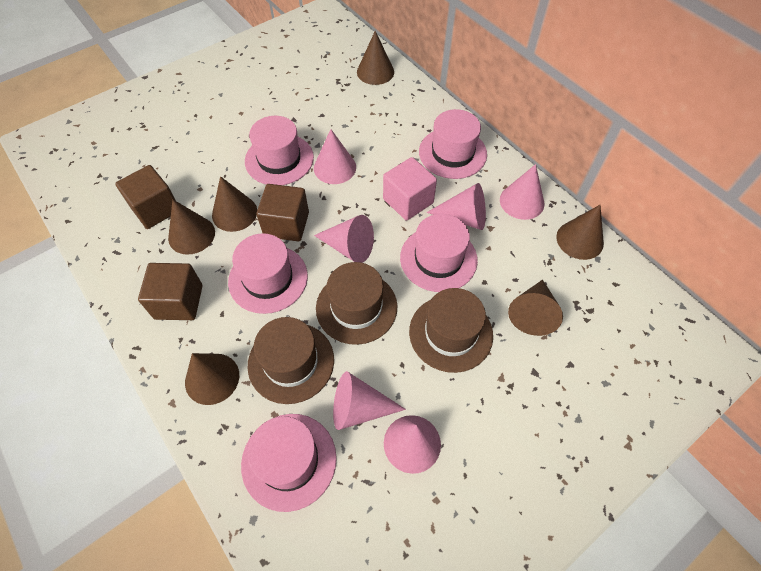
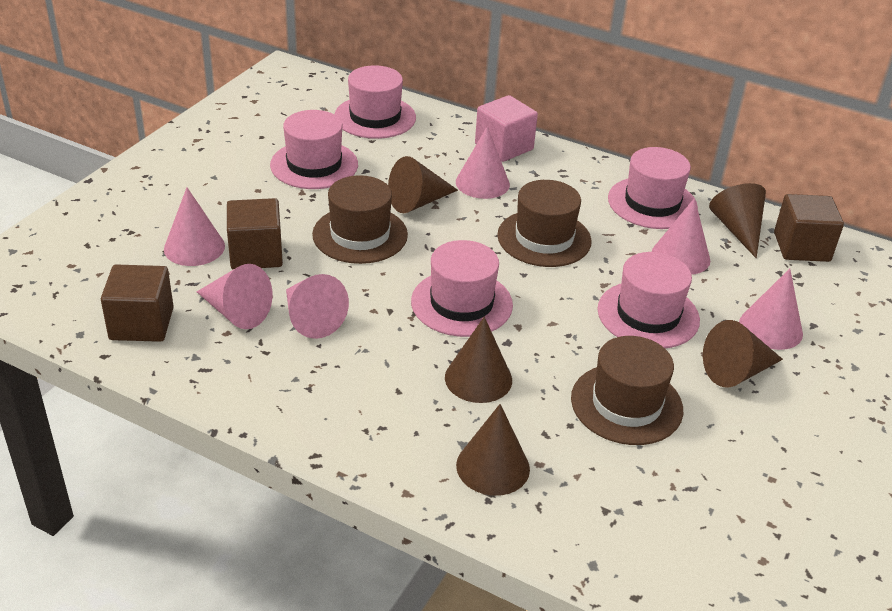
brown cone: 6 -> 5

